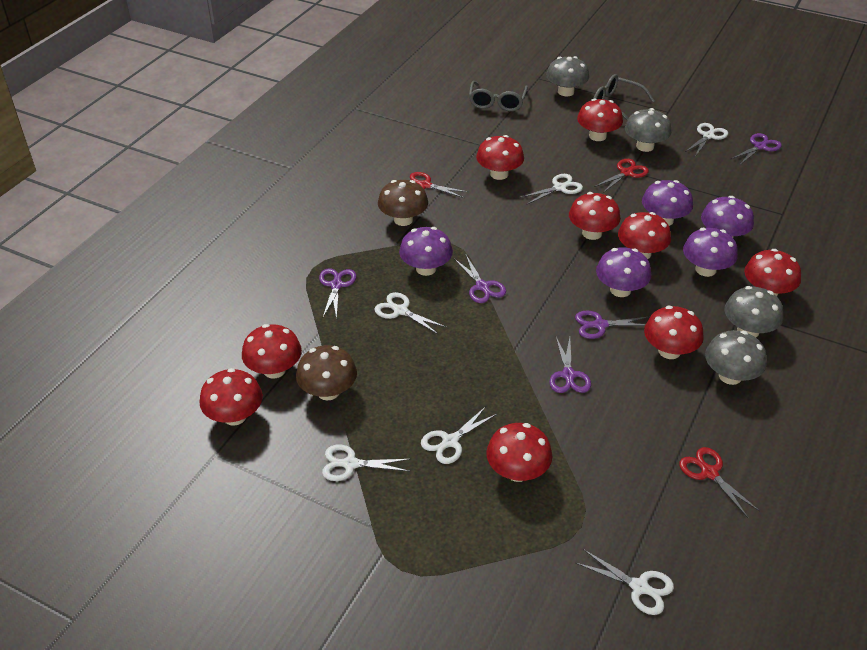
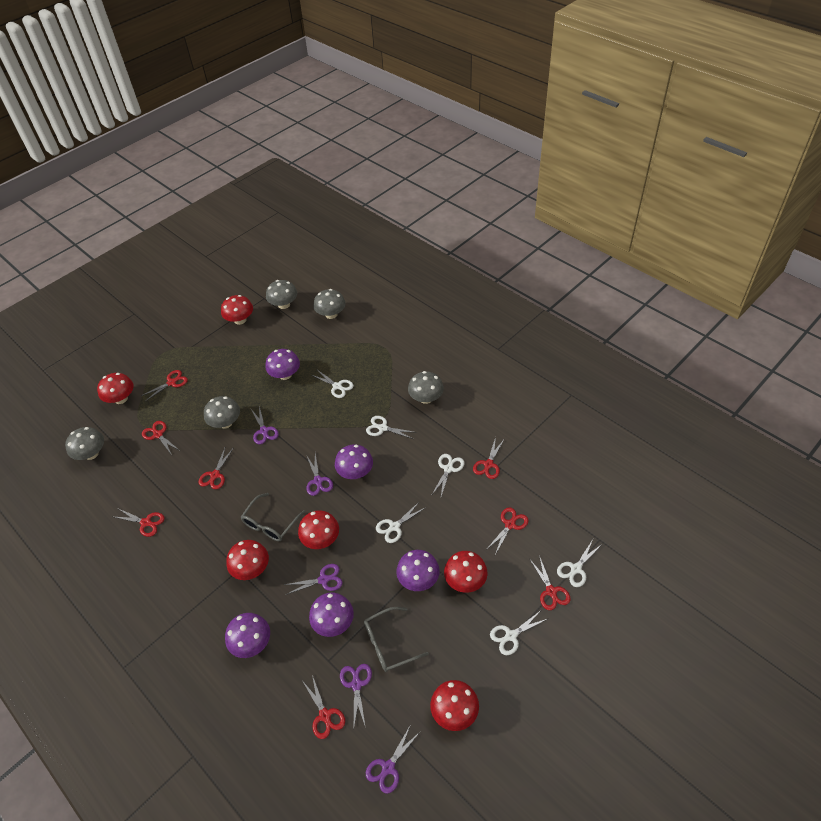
brown mushroom: 2 -> 0
grey mushroom: 4 -> 5
red mushroom: 9 -> 6
red scissors: 3 -> 8

